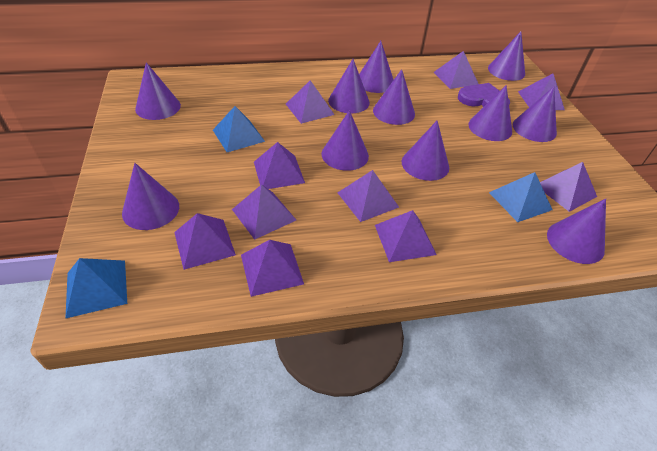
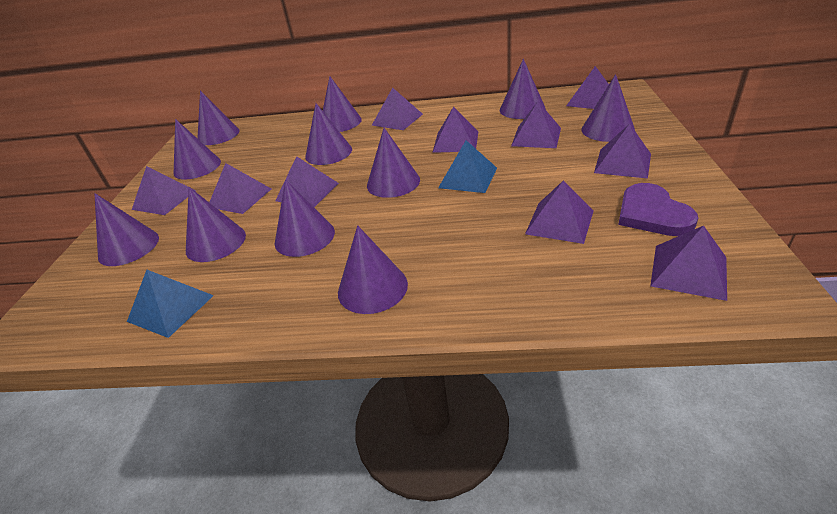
blue pyramid: 3 -> 2

